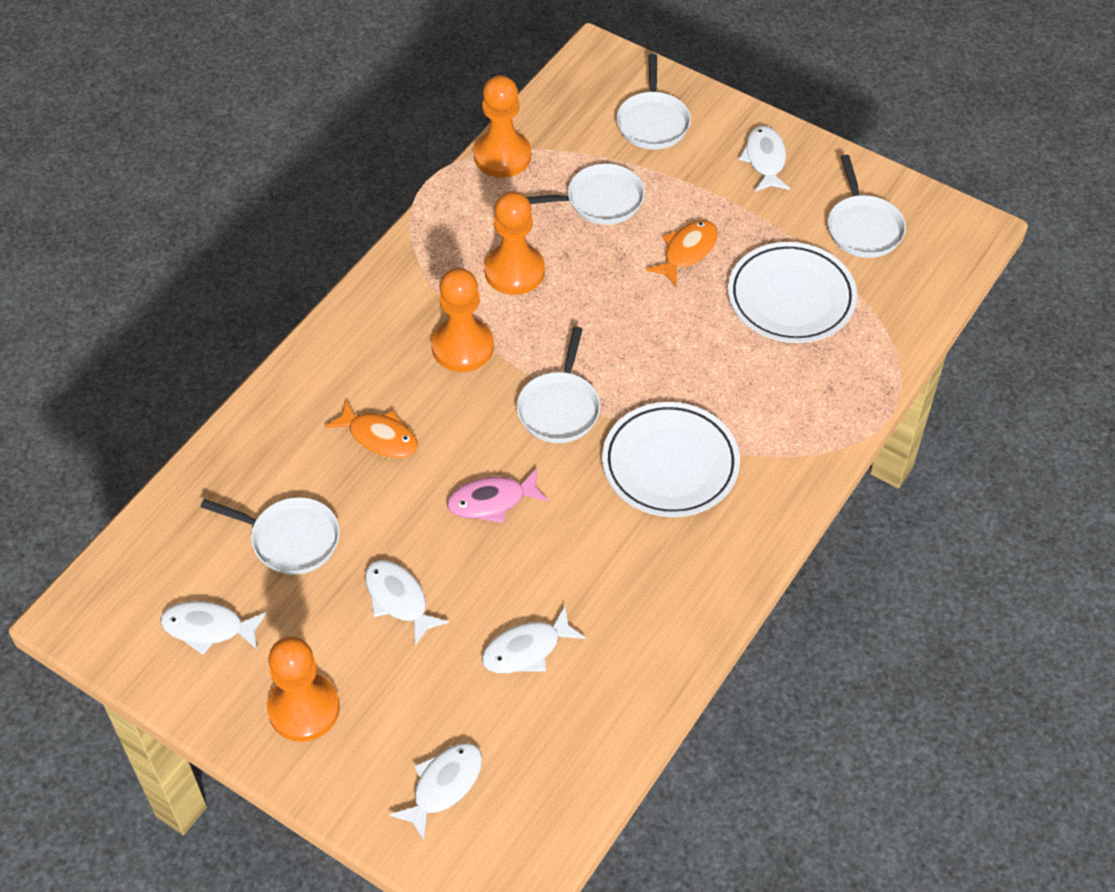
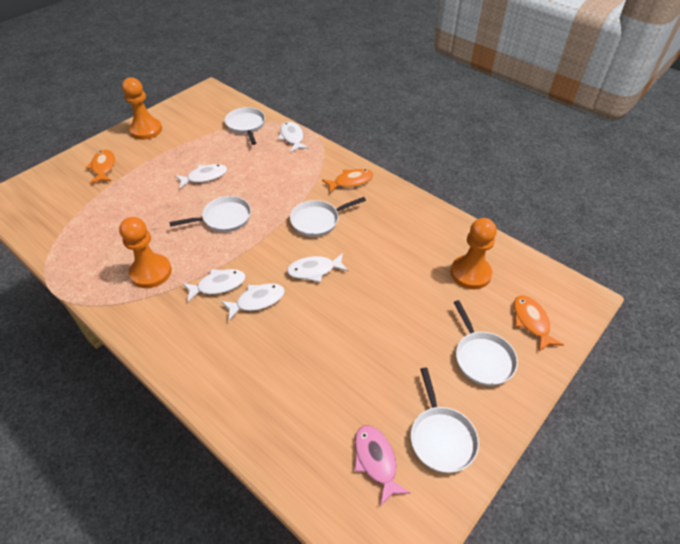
orange fish: 2 -> 3
orange pawn: 4 -> 3
white plate: 2 -> 0

